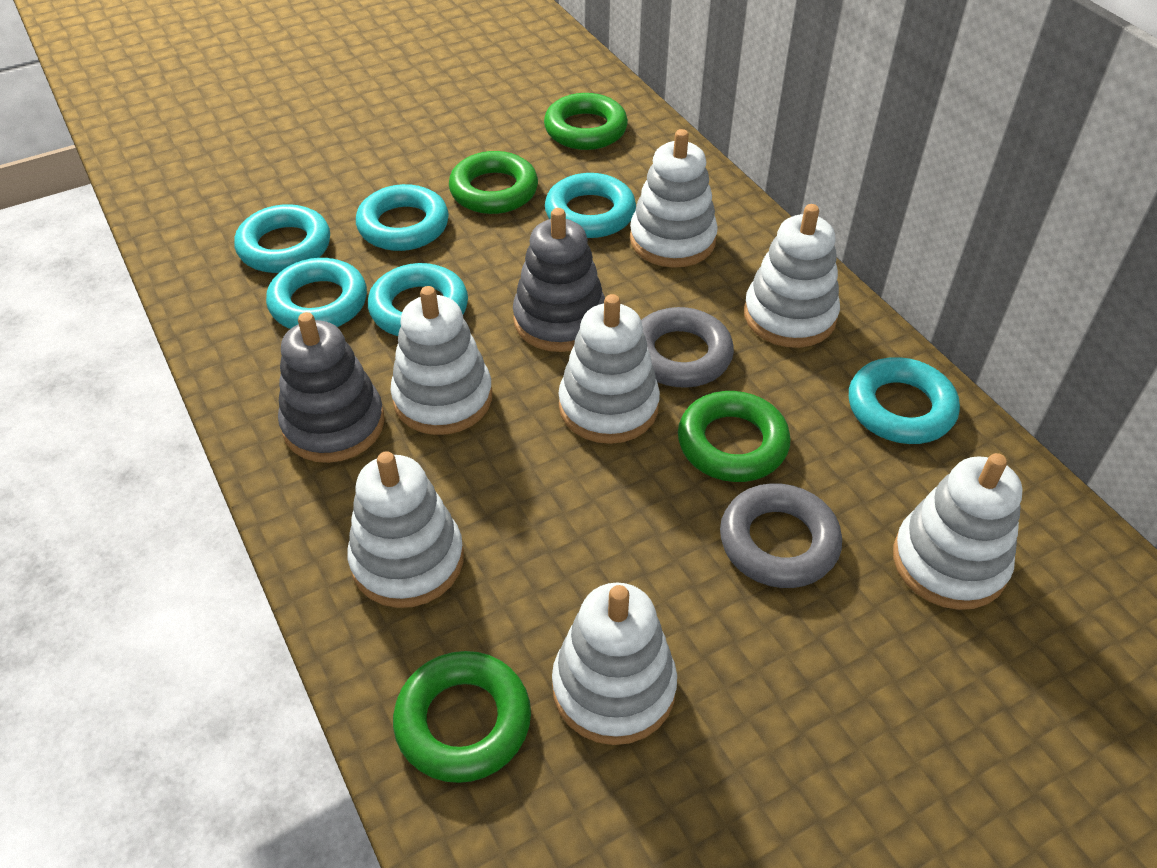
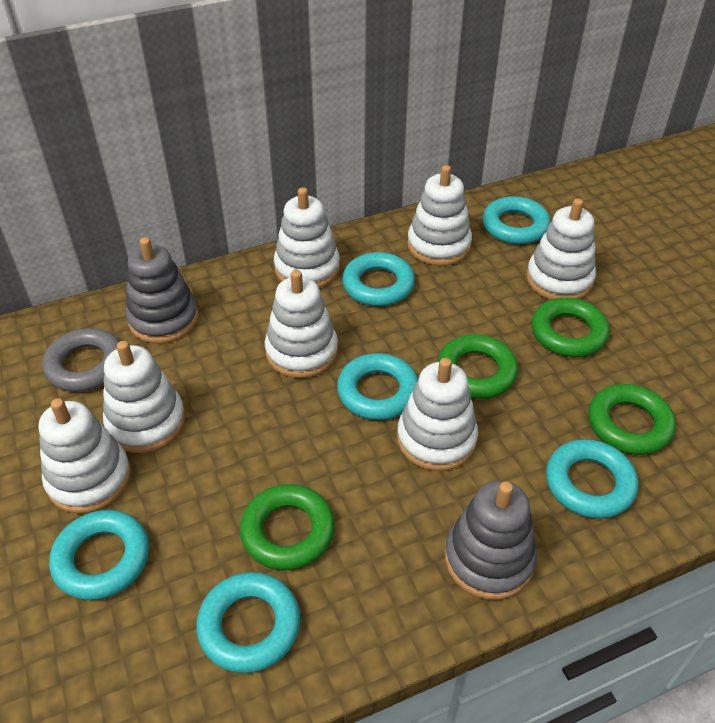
grey ring: 2 -> 1

